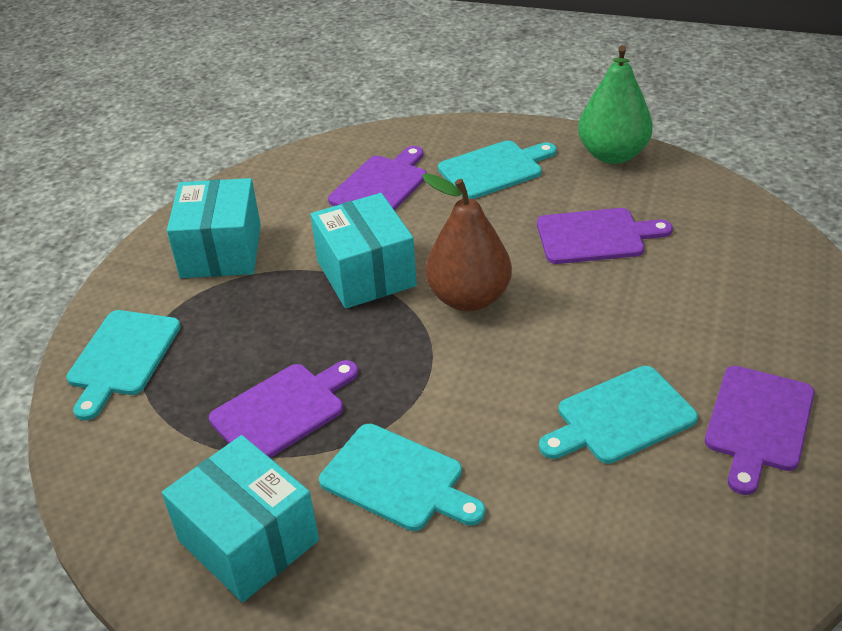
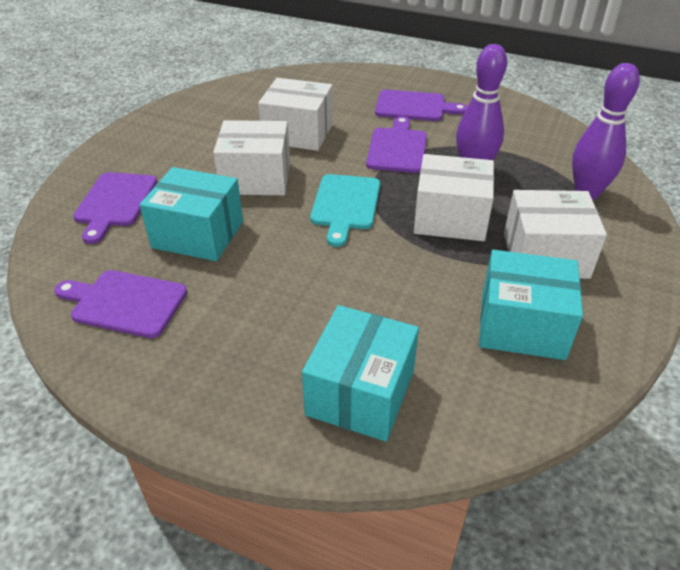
brown pear: 1 -> 0
green pear: 1 -> 0
purple bowling pin: 0 -> 2
turquoise cutting board: 4 -> 1
white box: 0 -> 4

